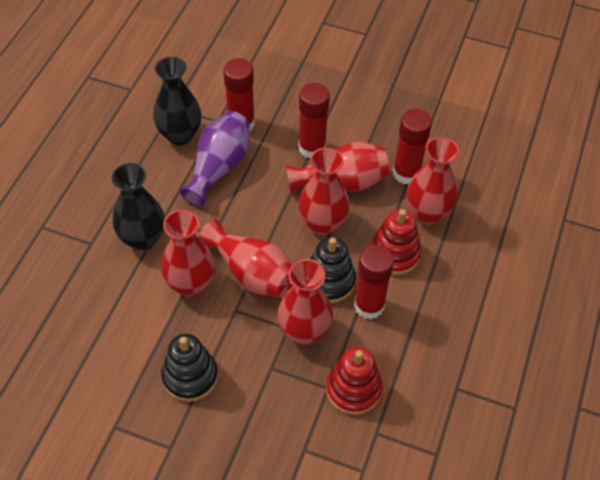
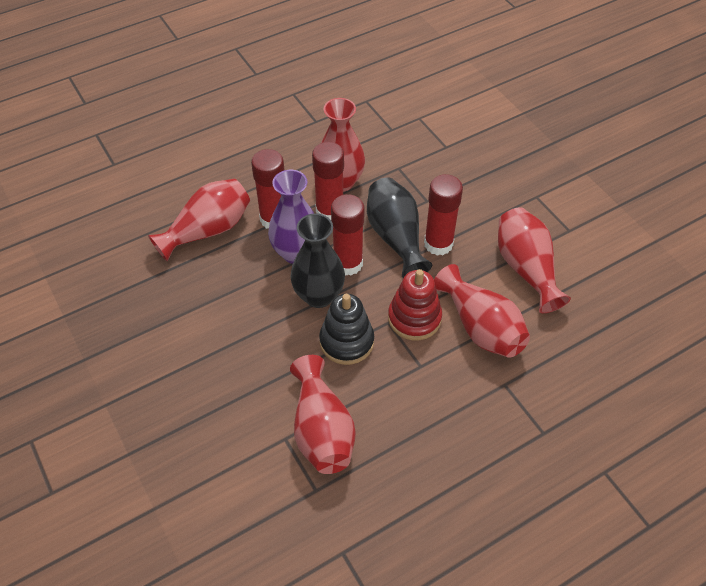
black stacking toy: 2 -> 1
red stacking toy: 2 -> 1
red vase: 6 -> 5

